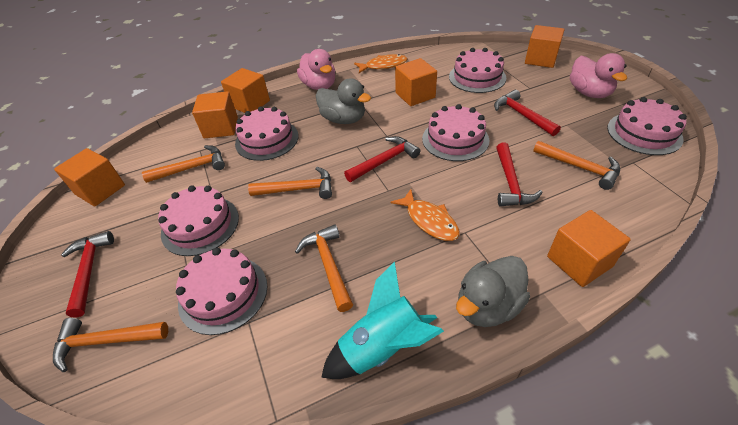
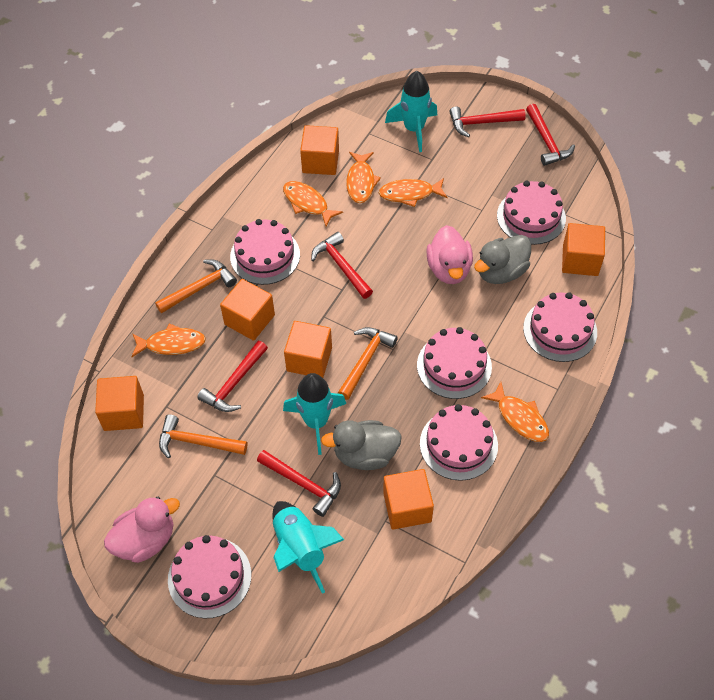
orange fish: 2 -> 5
orange hammer: 5 -> 3
red hammer: 4 -> 5
turquoise rocket: 1 -> 3

